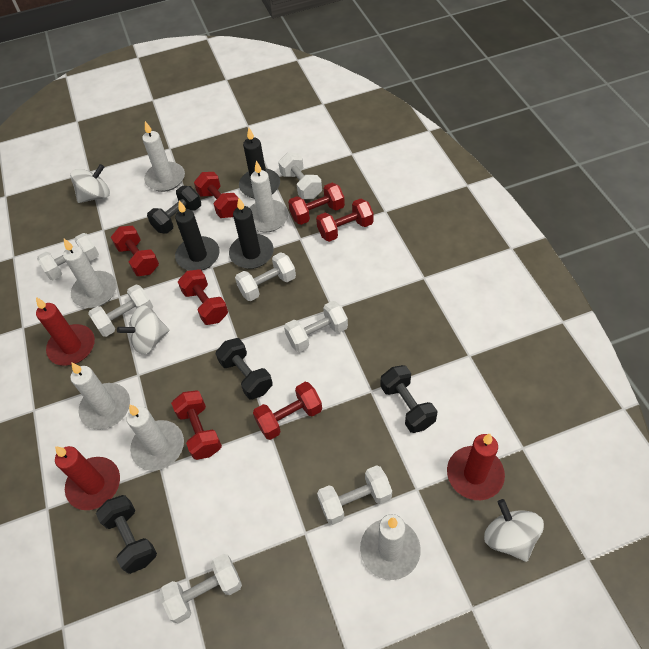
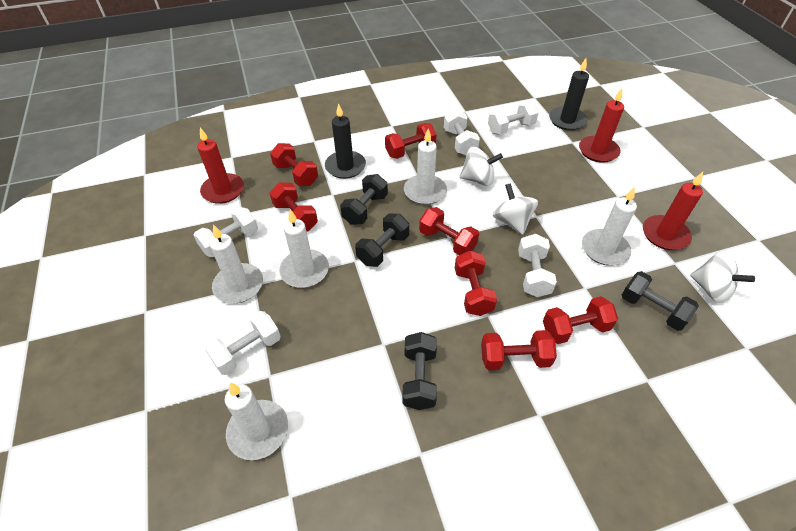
black candle: 3 -> 2
white candle: 6 -> 5
white dumbbell: 7 -> 5

